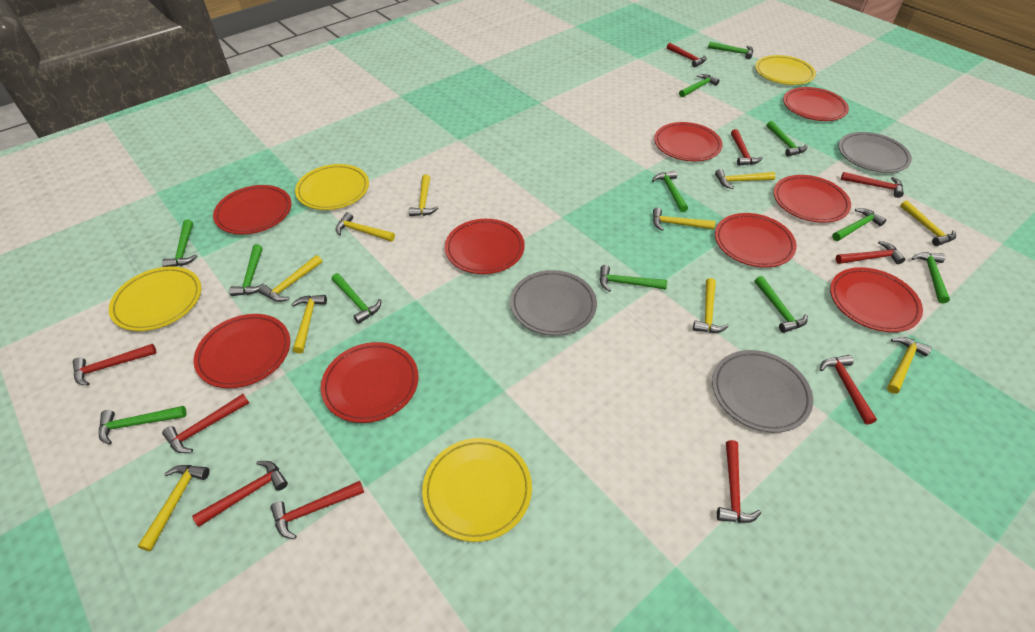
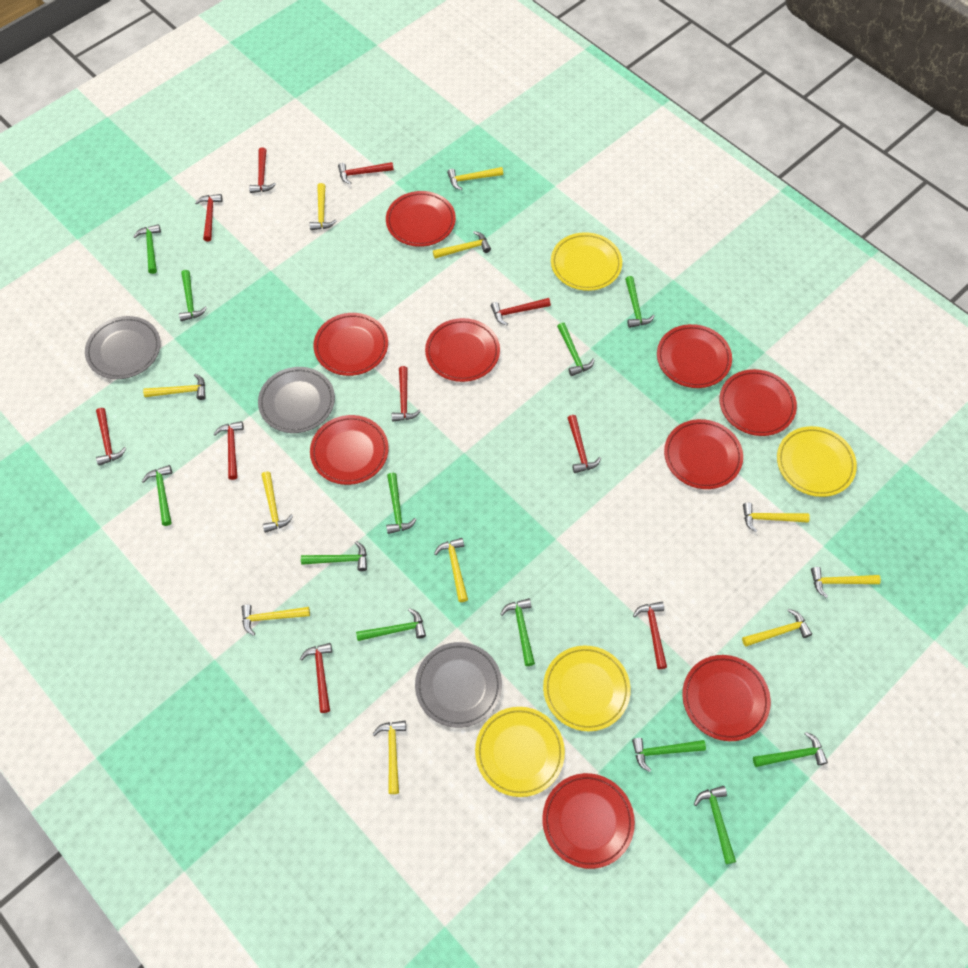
yellow hammer: 10 -> 11

